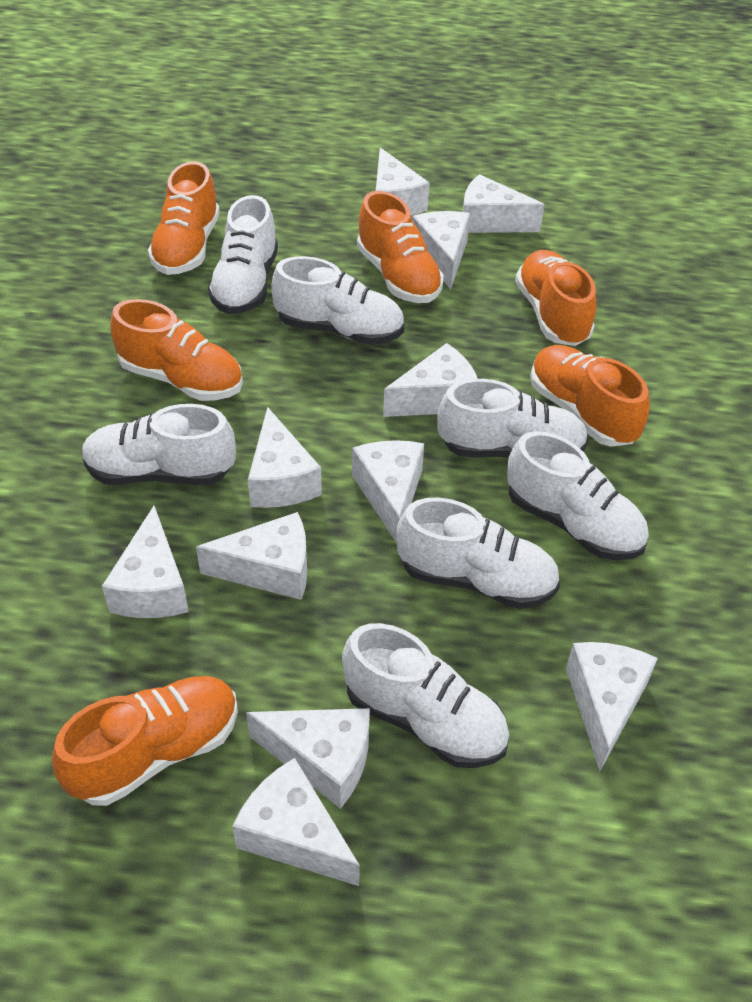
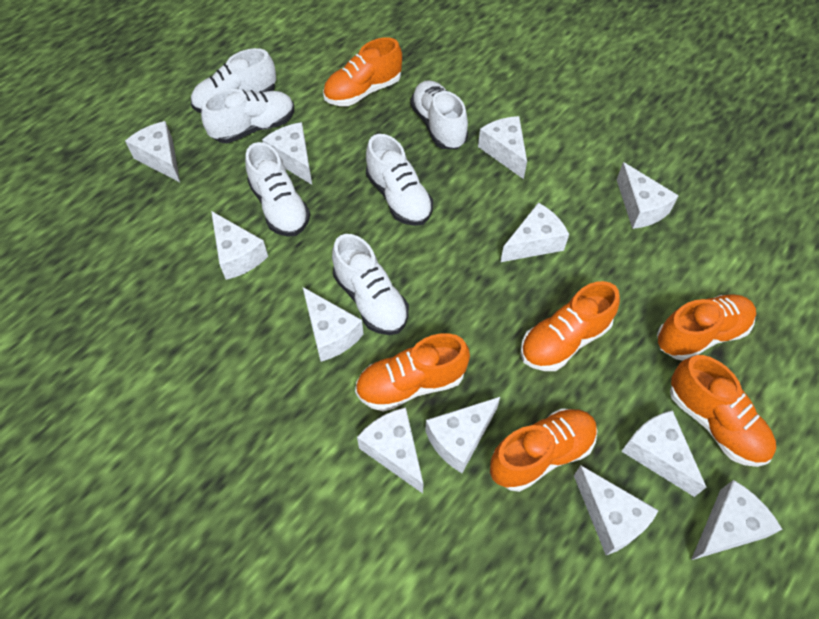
white cheese: 11 -> 12
white shoe: 7 -> 6

